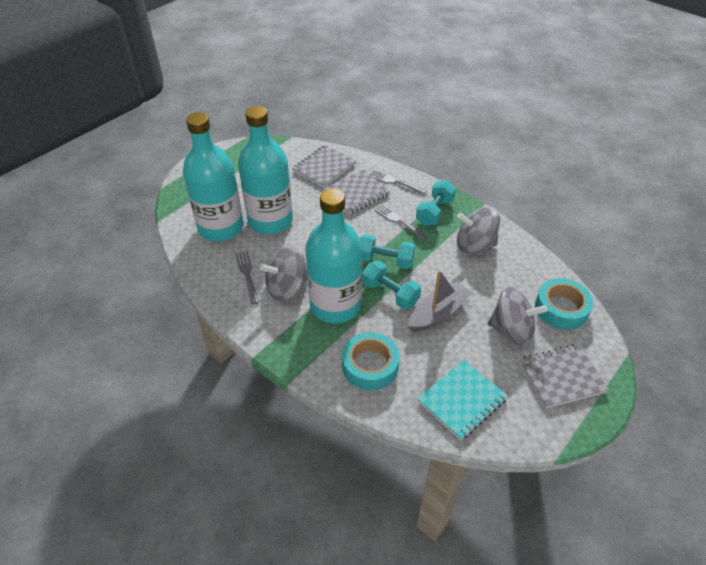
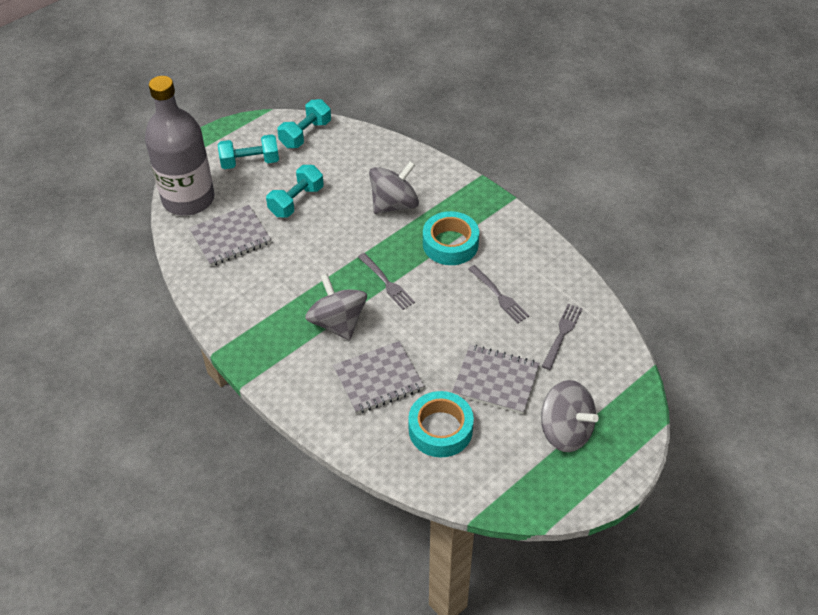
grey boat: 1 -> 0
grey bottle: 0 -> 1
turquoise bottle: 3 -> 0
turquoise notebook: 1 -> 0

